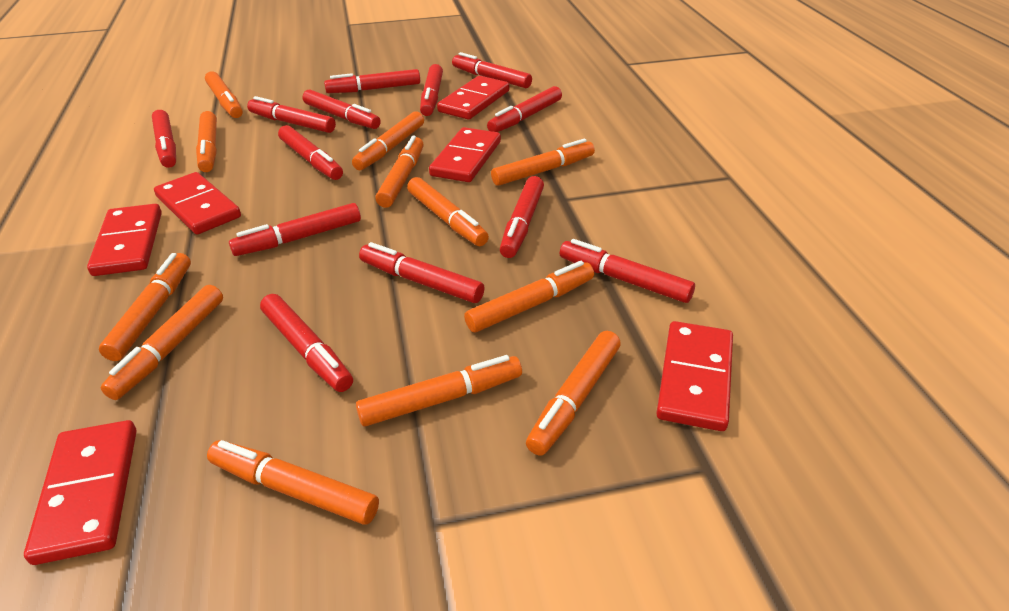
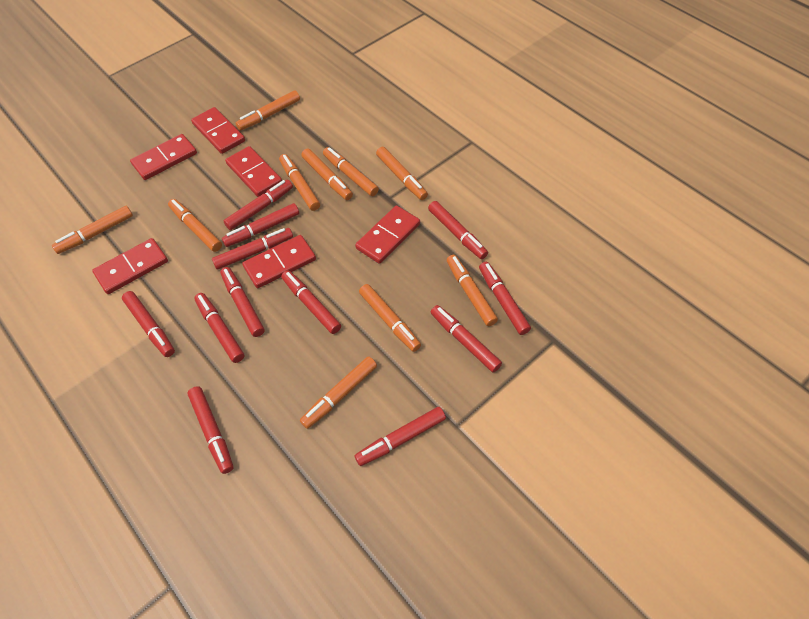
orange marker: 12 -> 10
red marker: 13 -> 12

